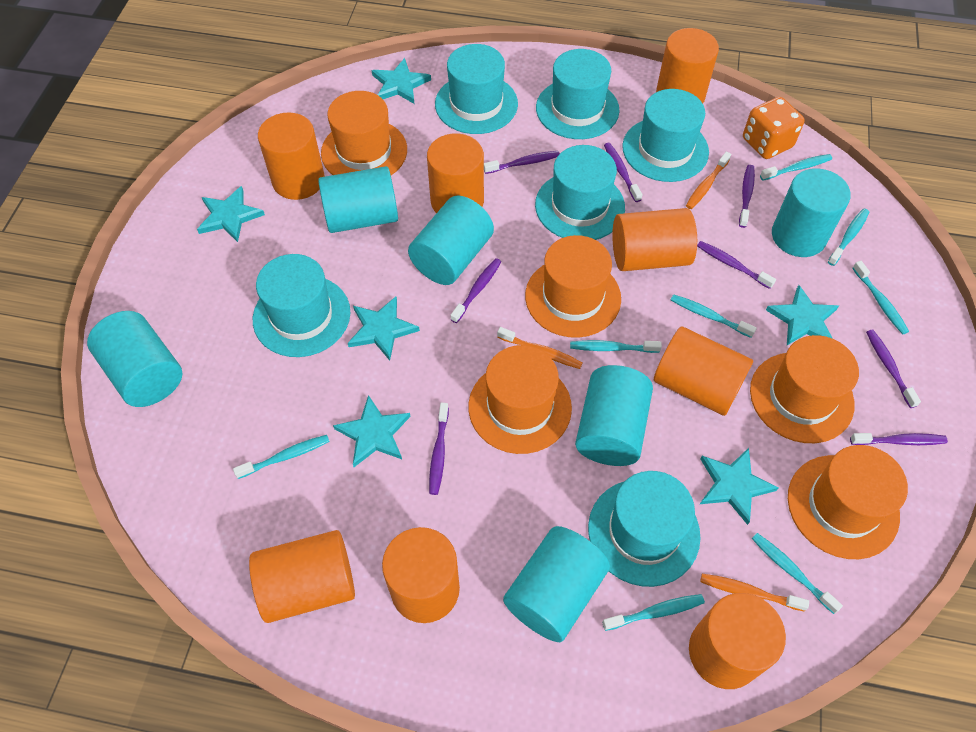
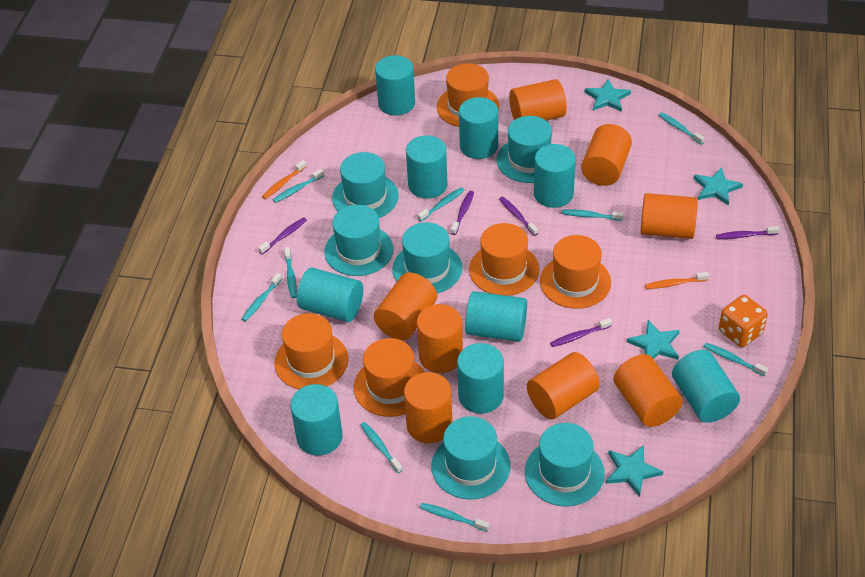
orange toothbrush: 3 -> 2
purple toothbrush: 8 -> 5
turquoise cylinder: 6 -> 9
turquoise star: 6 -> 4
turquoise toothbrush: 8 -> 9

